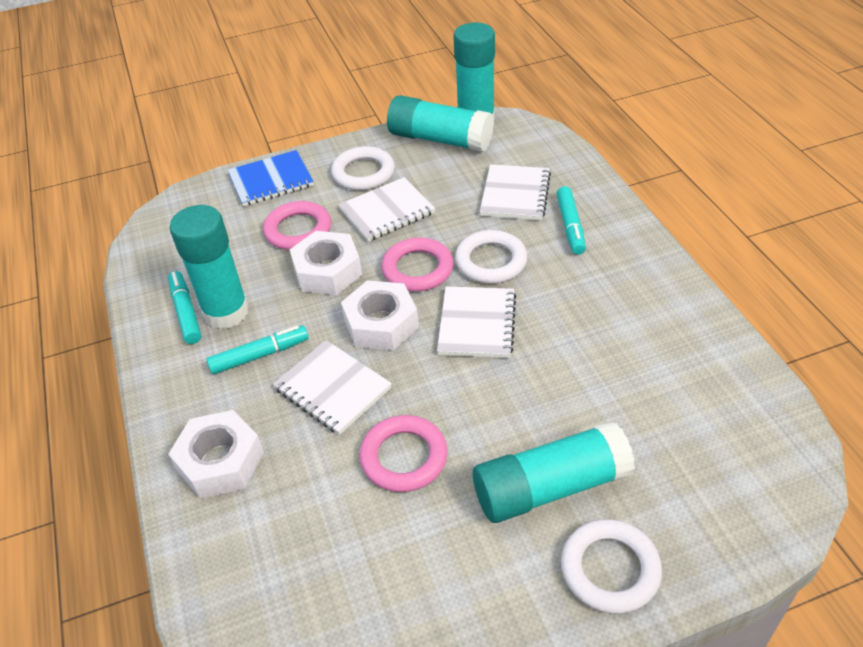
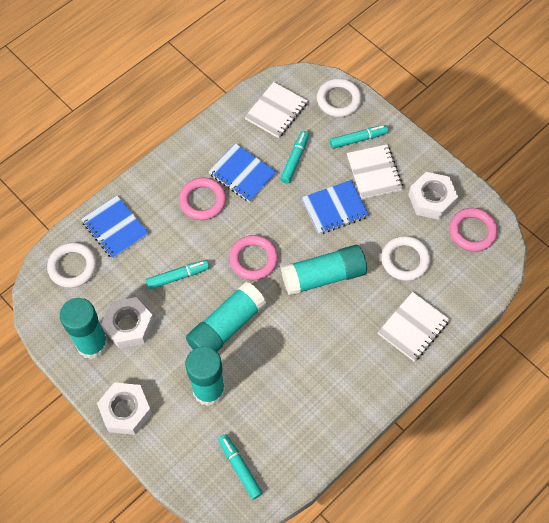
blue notebook: 1 -> 3
turquoise marker: 3 -> 4
white notebook: 4 -> 3

